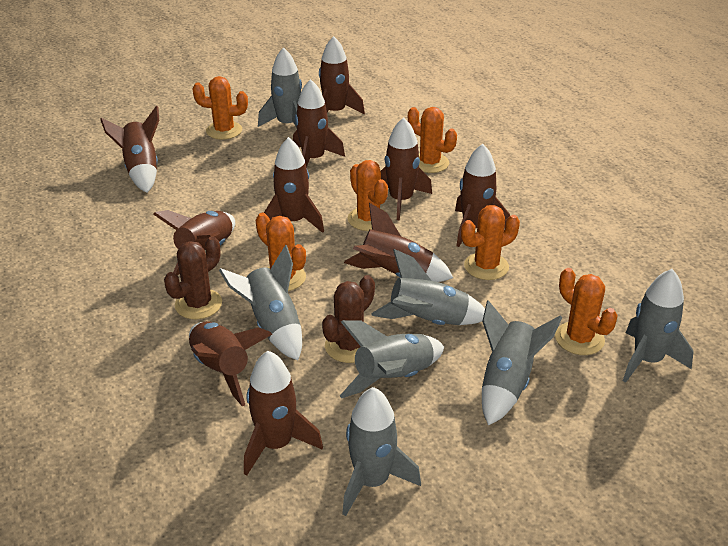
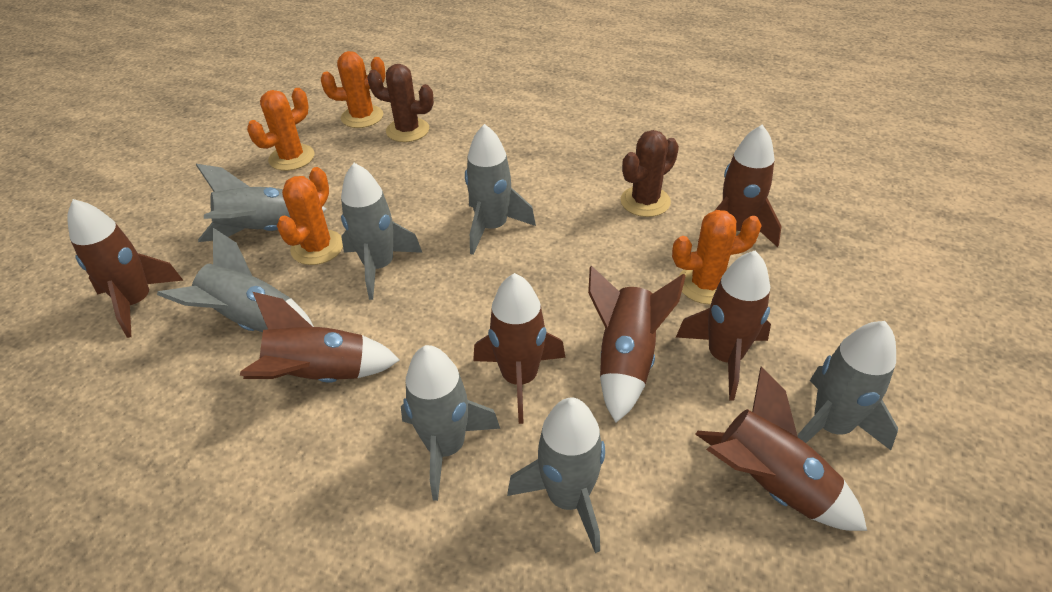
brown rocket: 10 -> 7
orange cactus: 6 -> 4

